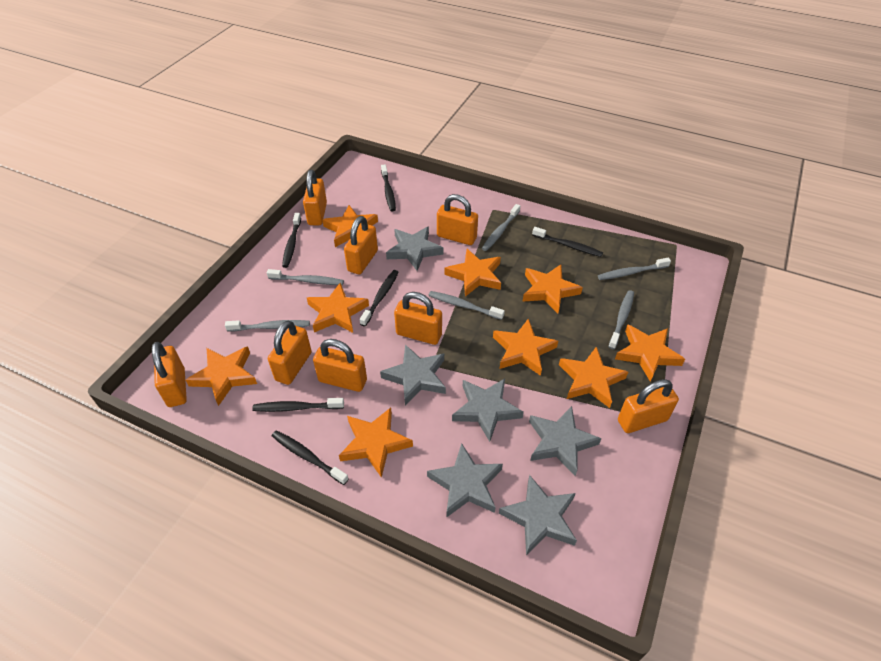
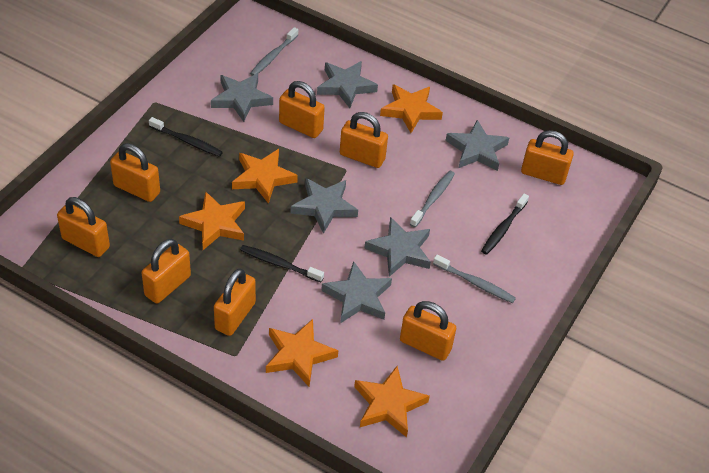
black toothbrush: 6 -> 3
grey toothbrush: 6 -> 3
orange star: 9 -> 5

